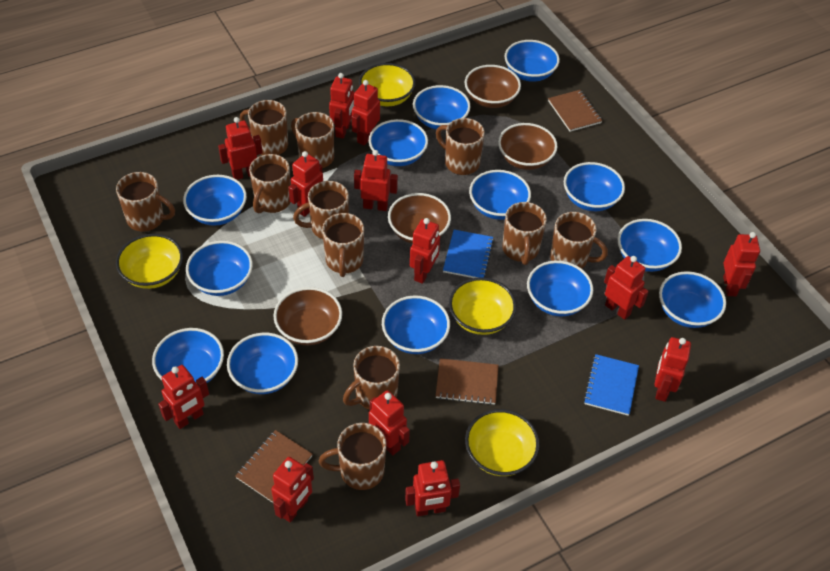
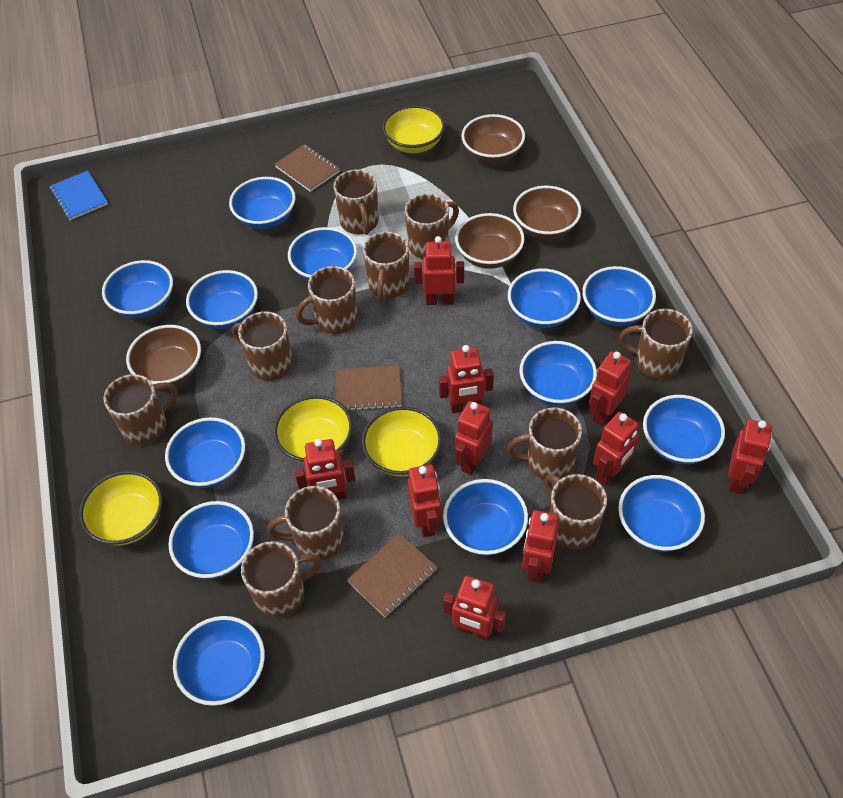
blue notebook: 2 -> 1
red robot: 13 -> 10

